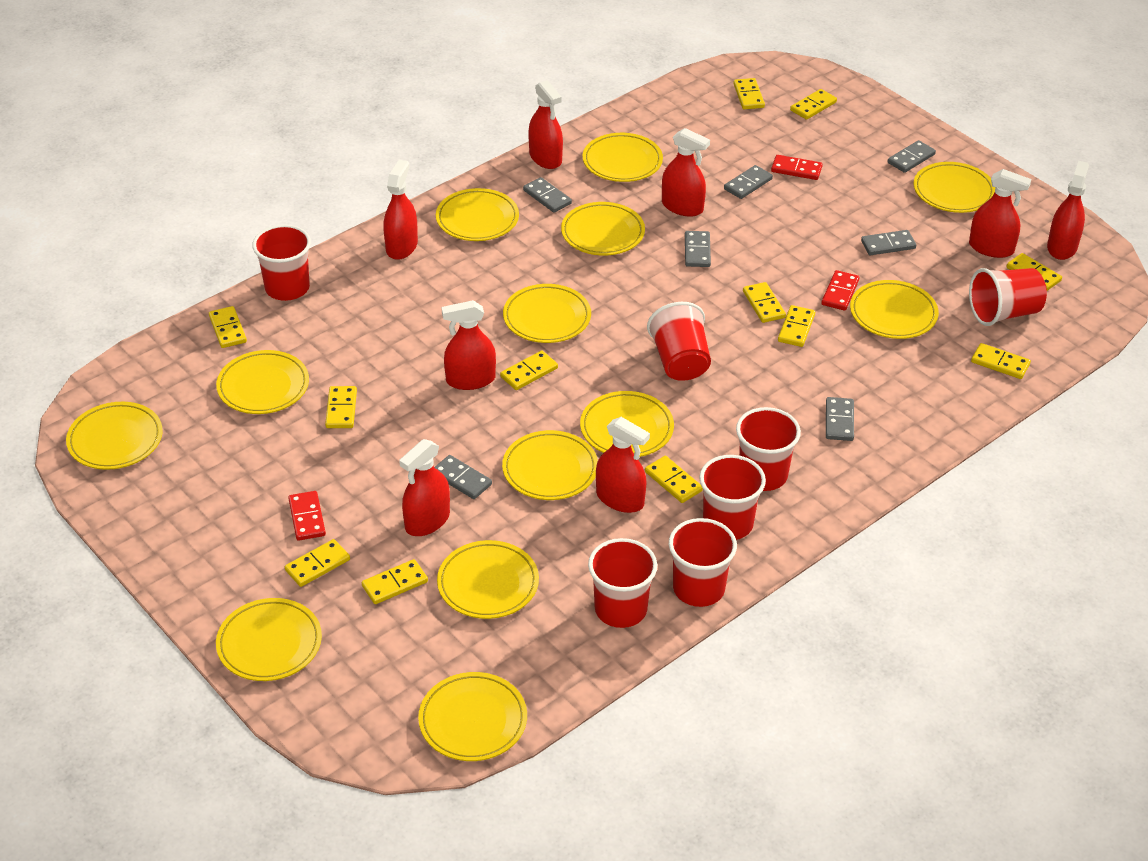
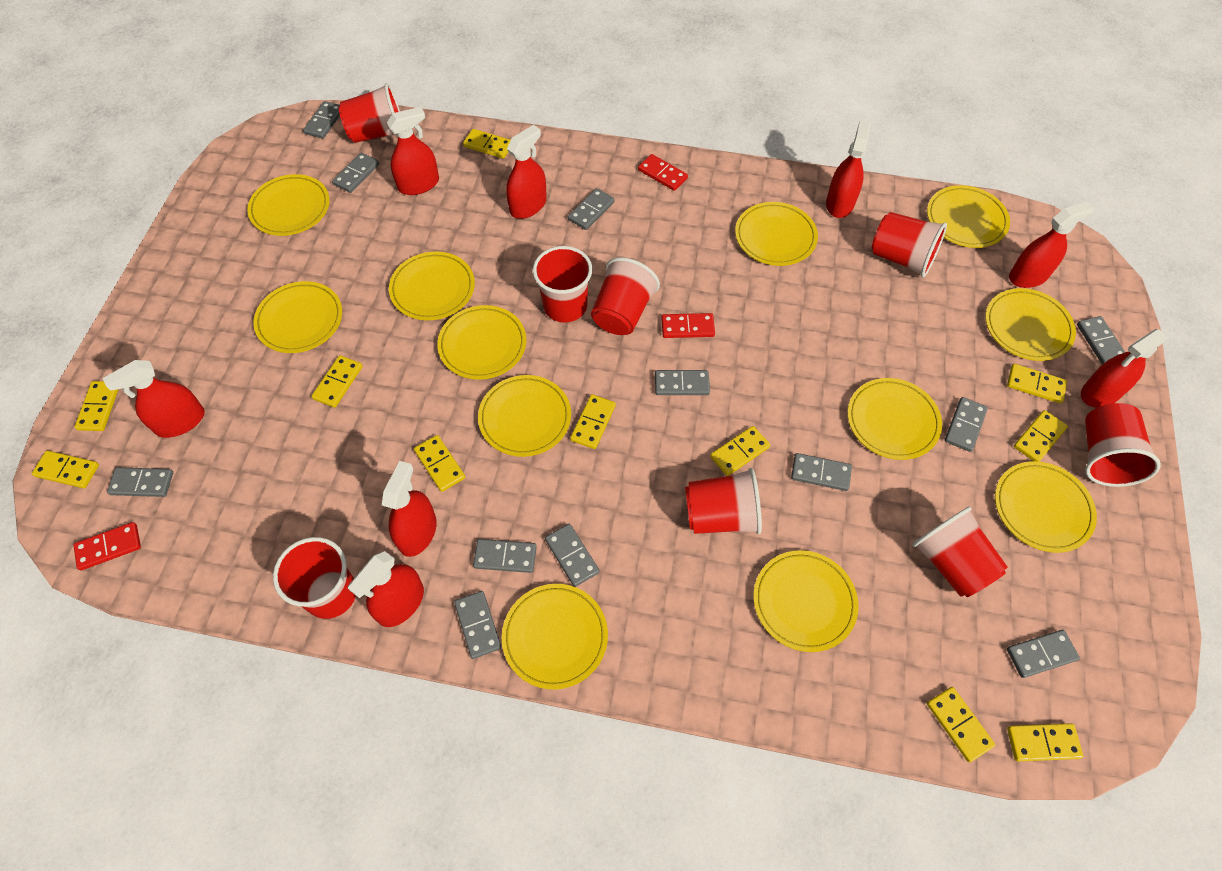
grey domino: 7 -> 12
red cup: 7 -> 8
yellow domino: 12 -> 11
yellow plate: 13 -> 12

